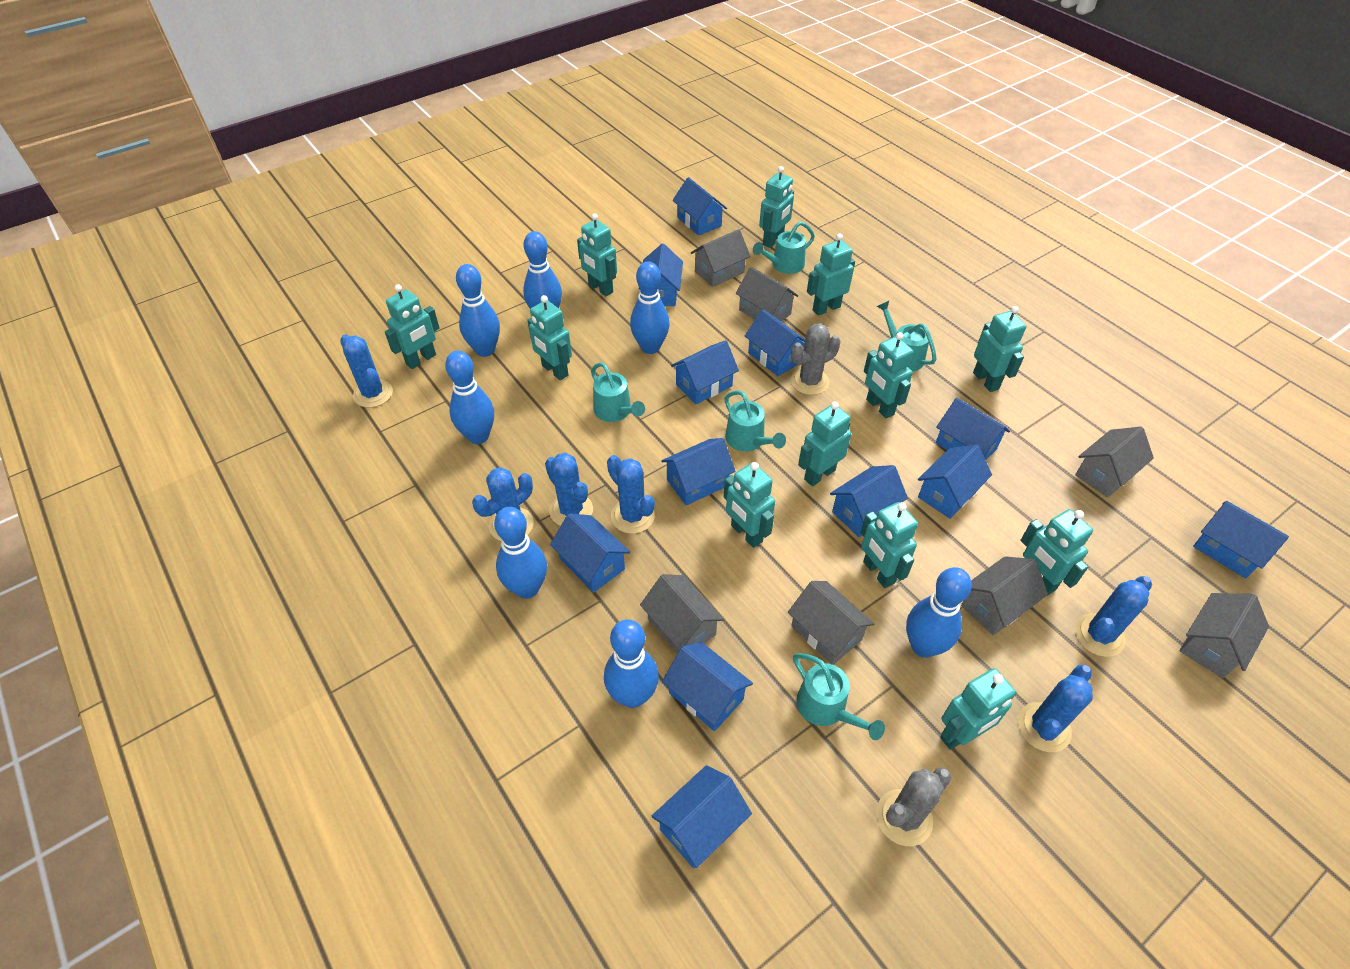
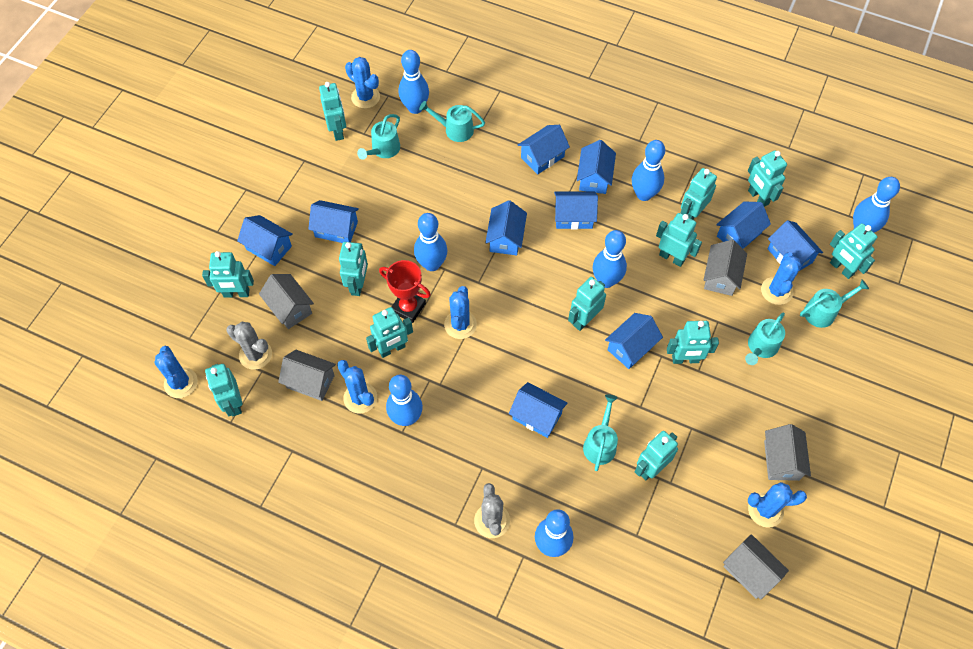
blue house: 12 -> 10
grey house: 7 -> 5
red trophy: 0 -> 1

